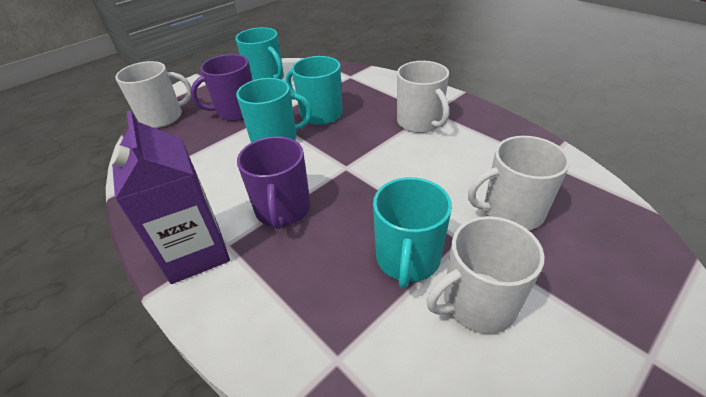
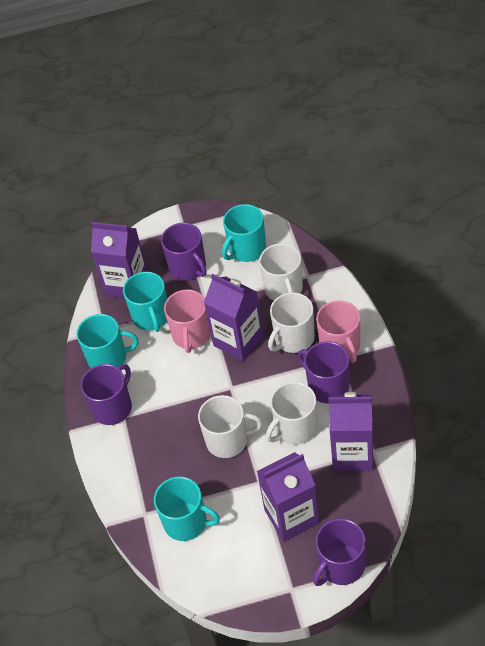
pink mug: 0 -> 2
purple carton: 1 -> 4
purple mug: 2 -> 4

